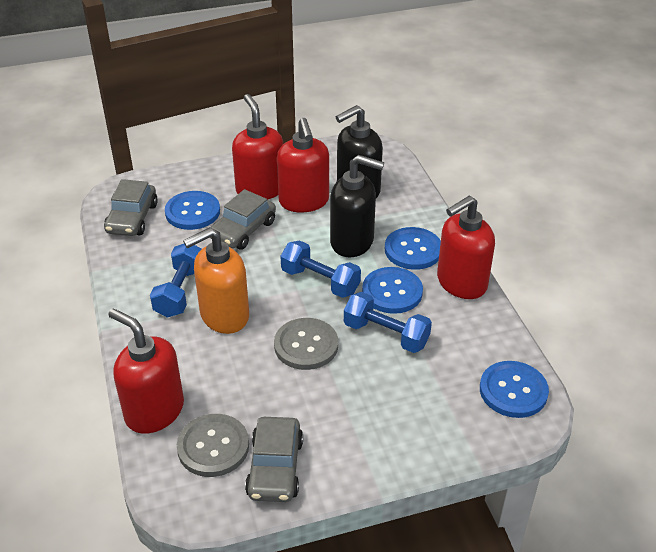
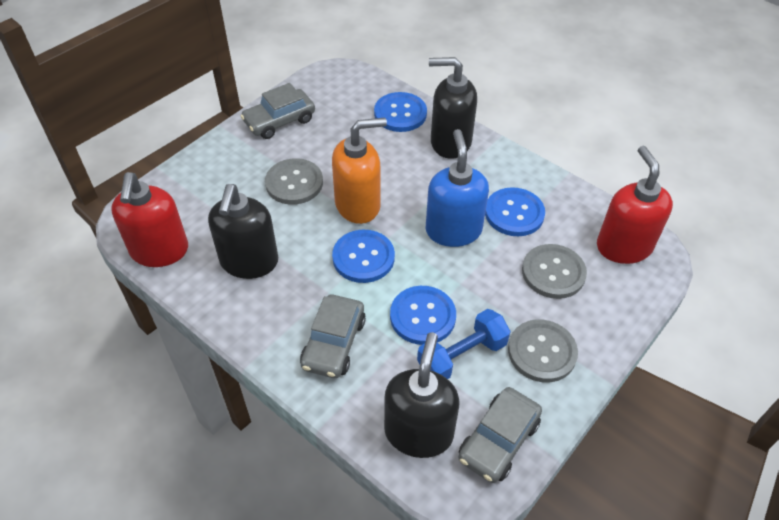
black soap dispenser: 2 -> 3
blue dumbbell: 3 -> 1
blue soap dispenser: 0 -> 1
grey button: 2 -> 3
red soap dispenser: 4 -> 2

